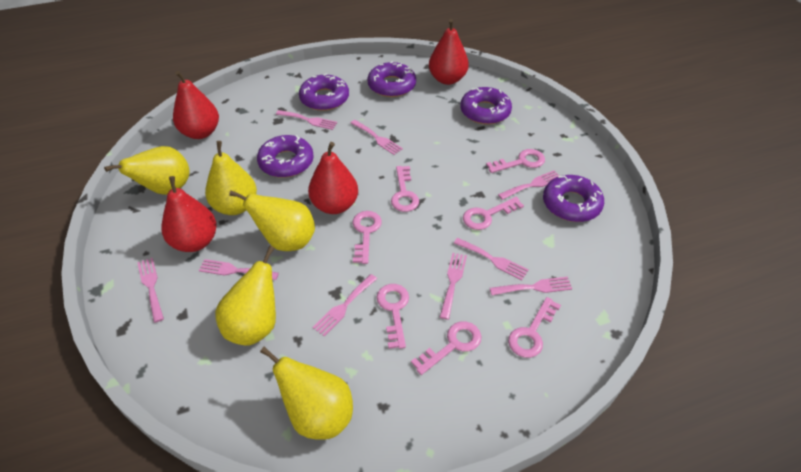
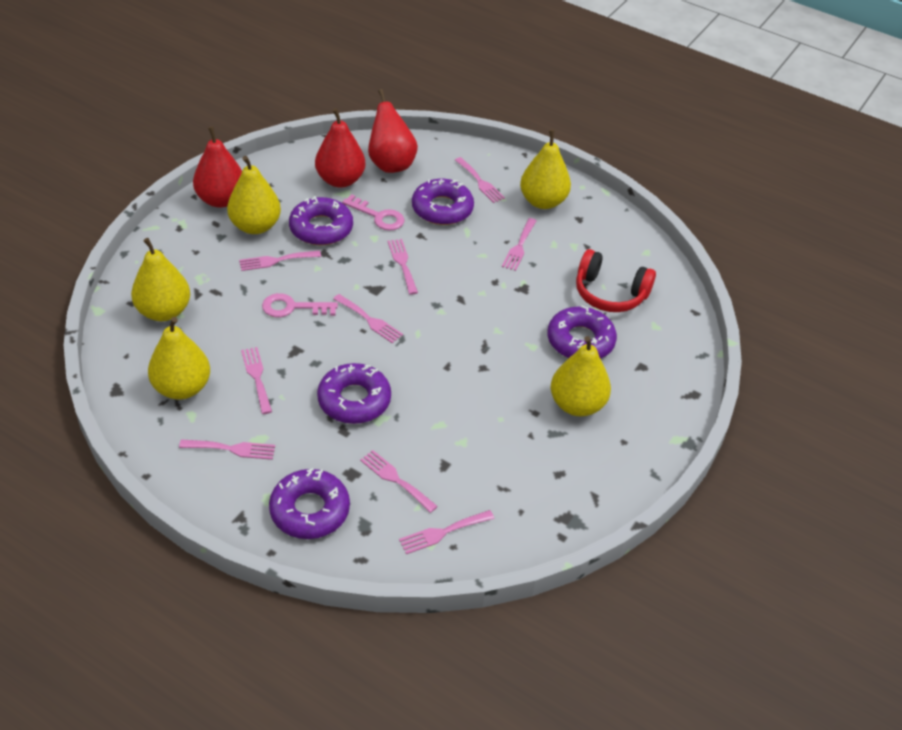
pink key: 7 -> 2
red headphones: 0 -> 1
red pear: 4 -> 3

